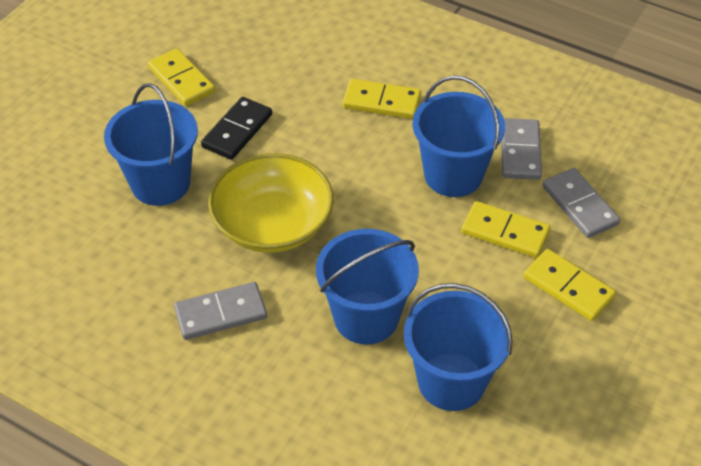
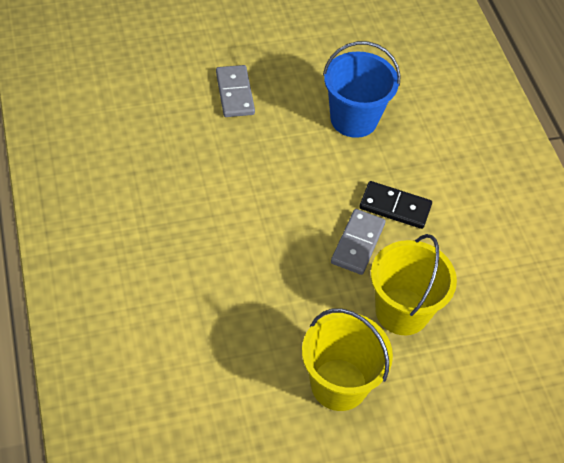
blue bucket: 4 -> 1
grey domino: 3 -> 2
yellow bowl: 1 -> 0
yellow bucket: 0 -> 2
yellow domino: 4 -> 0

